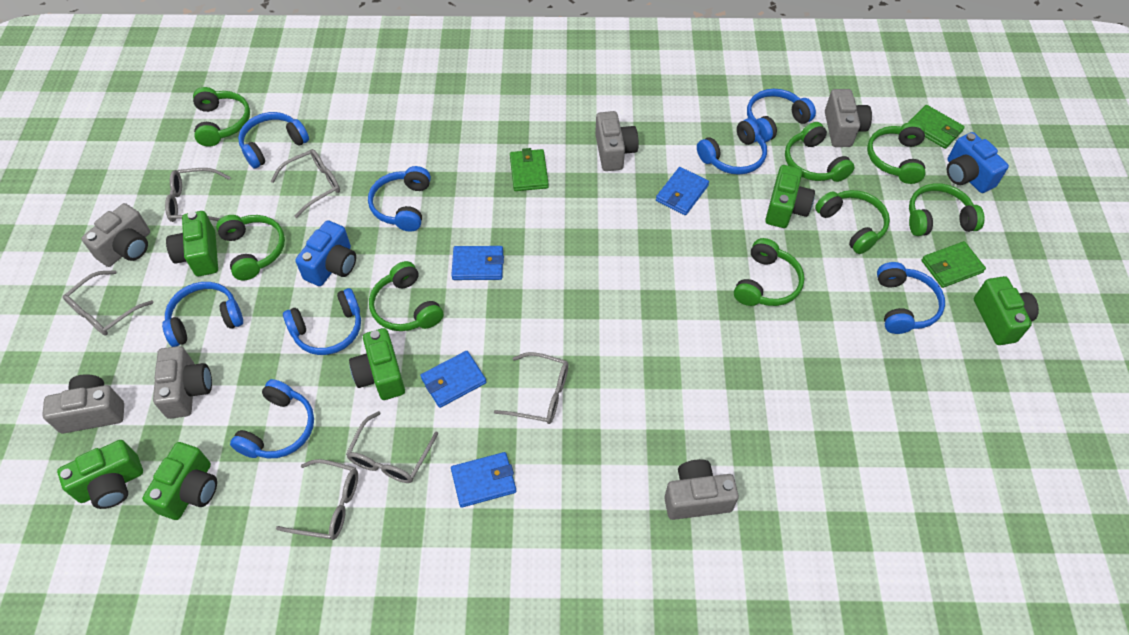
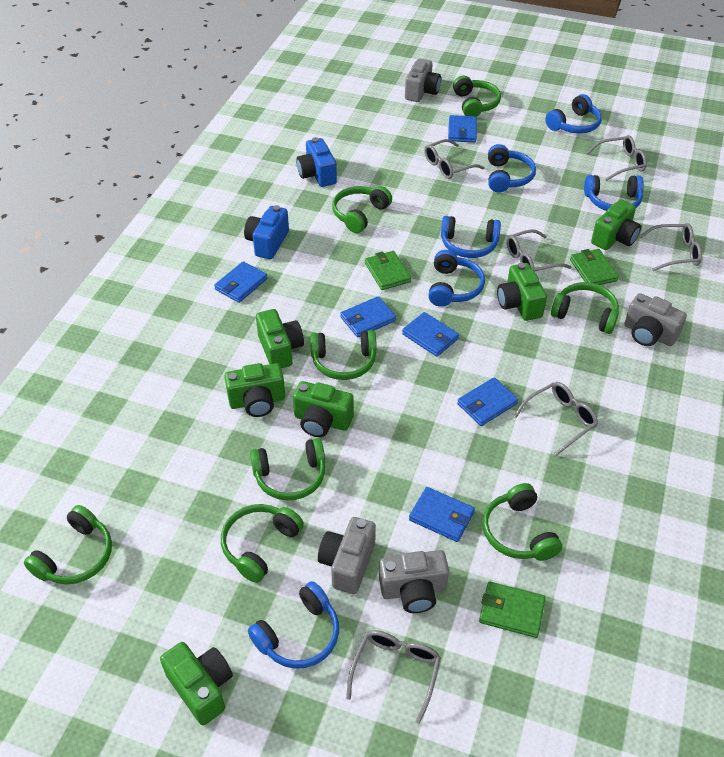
blue headphones: 8 -> 6
blue wallet: 4 -> 6
grey camera: 6 -> 4

